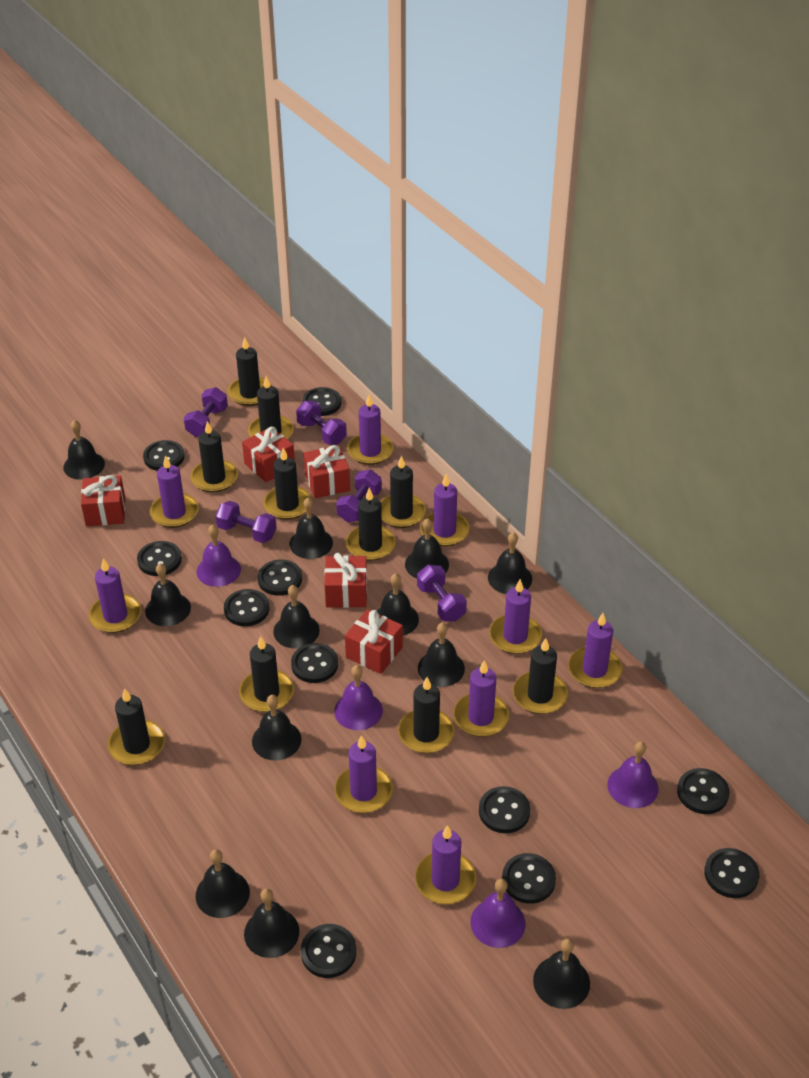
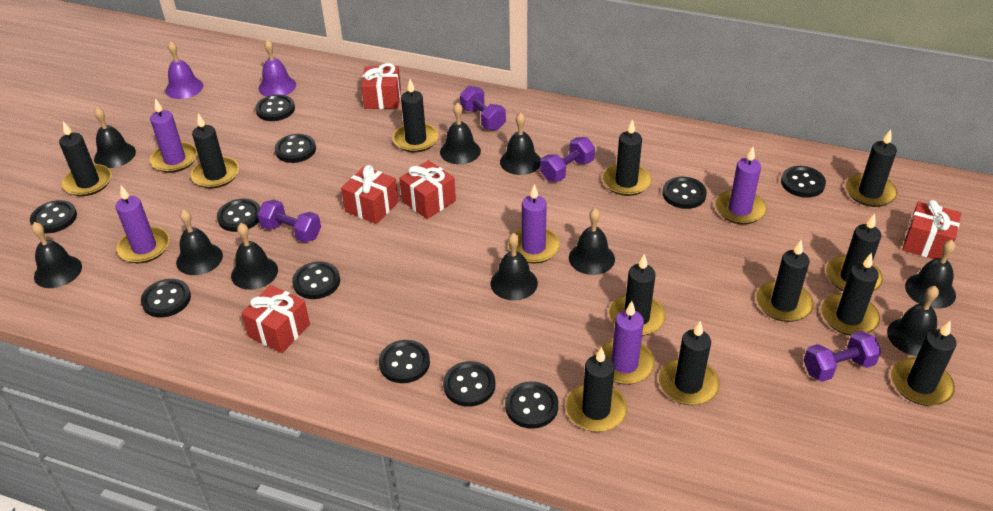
black bell: 12 -> 10
black candle: 10 -> 12
purple bell: 4 -> 2
purple candle: 9 -> 5
purple dumbbell: 5 -> 4

